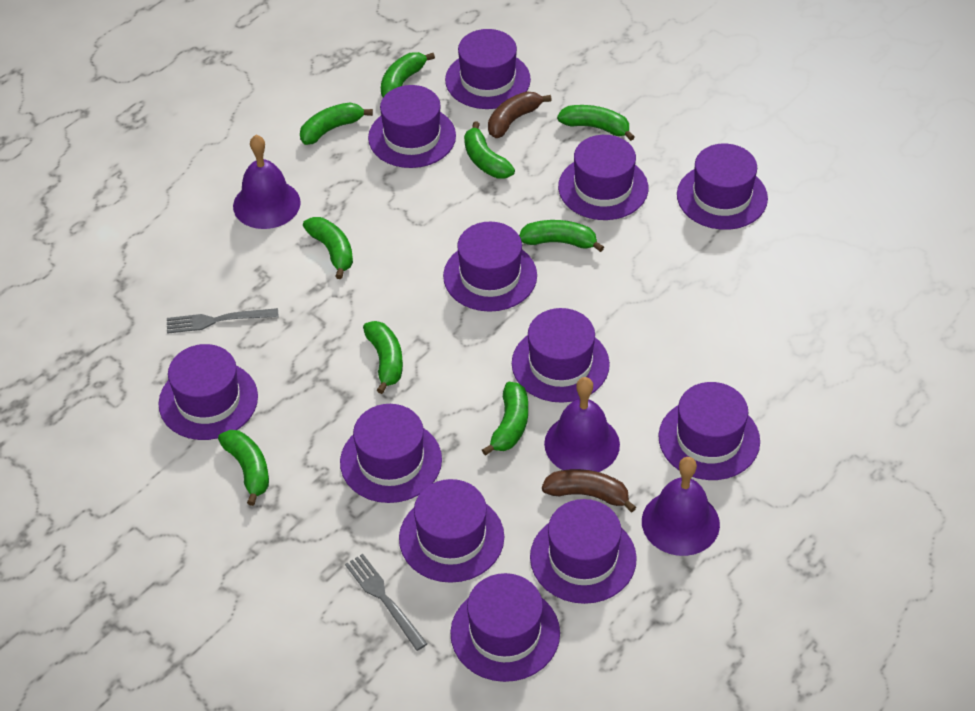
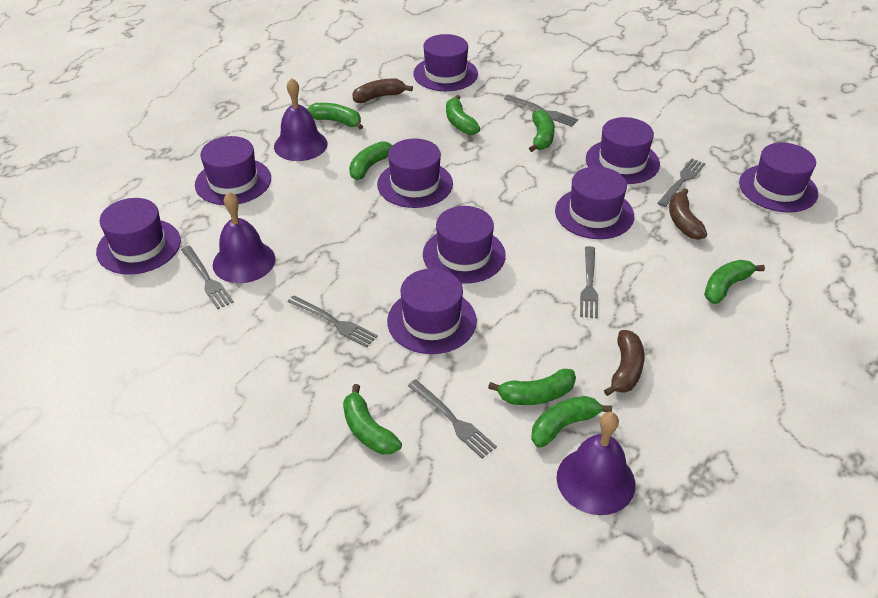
brown banana: 2 -> 3
green banana: 9 -> 8
grey fork: 2 -> 6
purple hat: 12 -> 9

